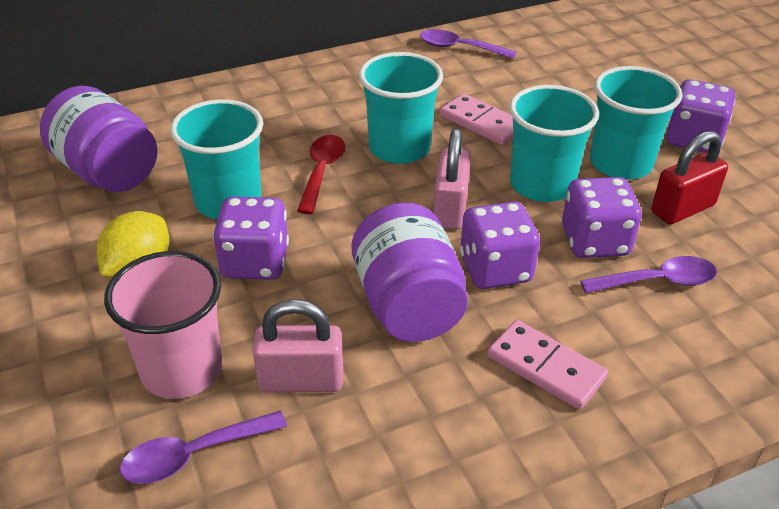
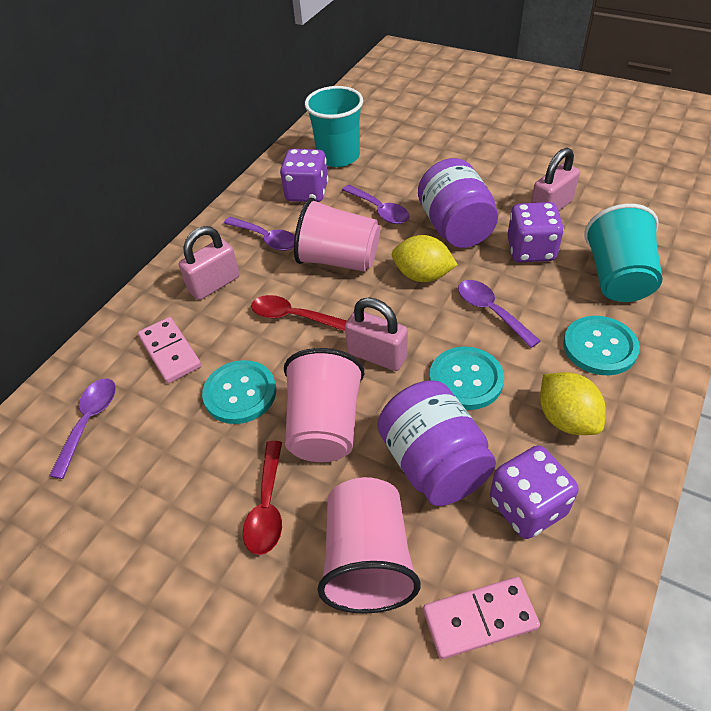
pink cup: 1 -> 3
pink padlock: 2 -> 3
purple dice: 4 -> 3
purple spoon: 3 -> 4
red padlock: 1 -> 0
red spoon: 1 -> 2
turquoise button: 0 -> 3
turquoise cup: 4 -> 2
yellow lemon: 1 -> 2

